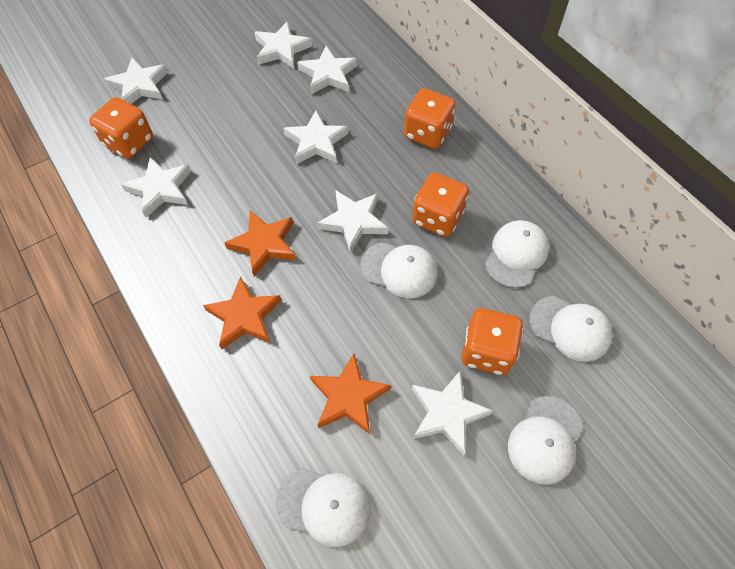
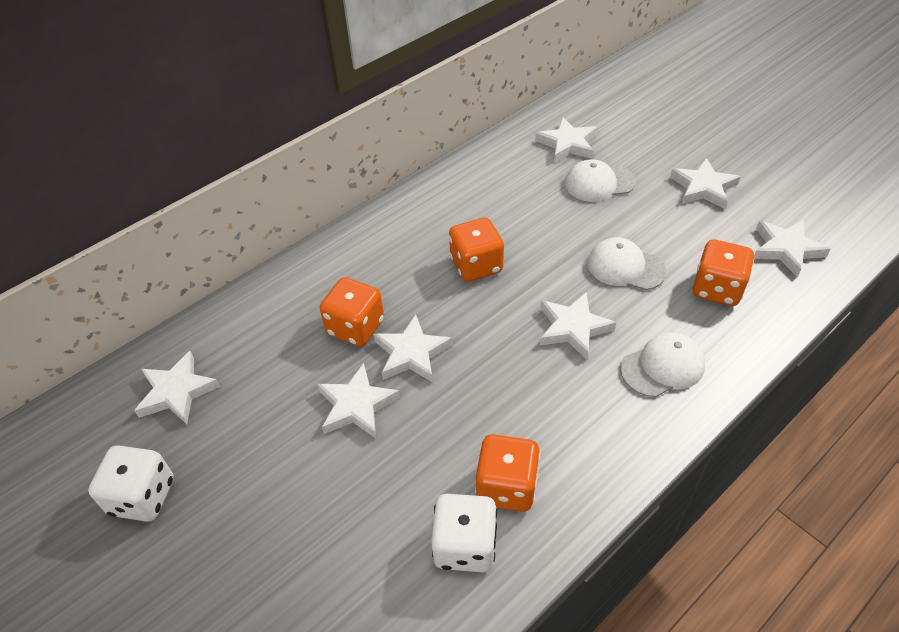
orange star: 3 -> 0
white cap: 5 -> 3
white dice: 0 -> 2

